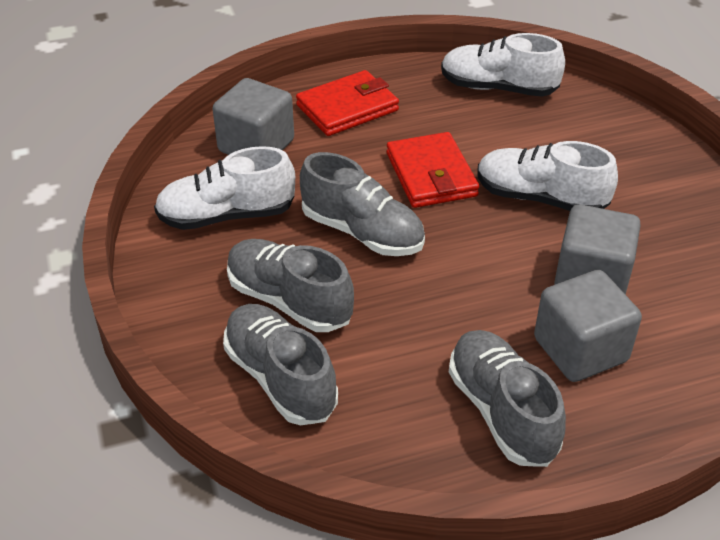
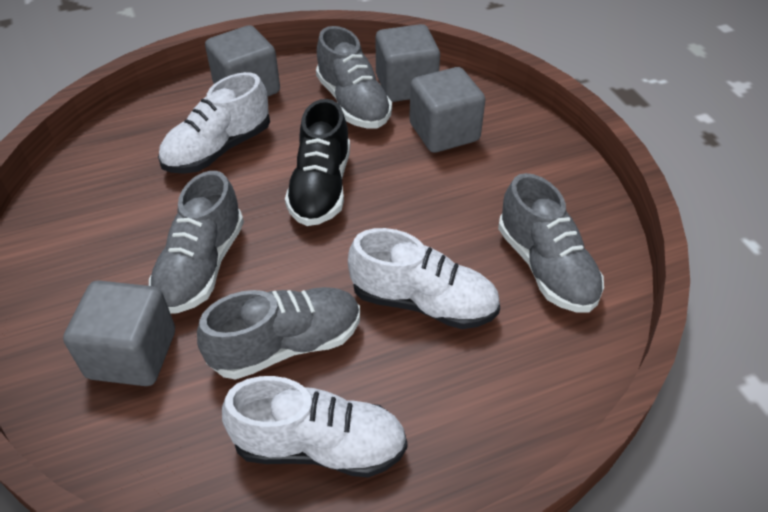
black shoe: 0 -> 1
grey cube: 3 -> 4
red wallet: 2 -> 0

